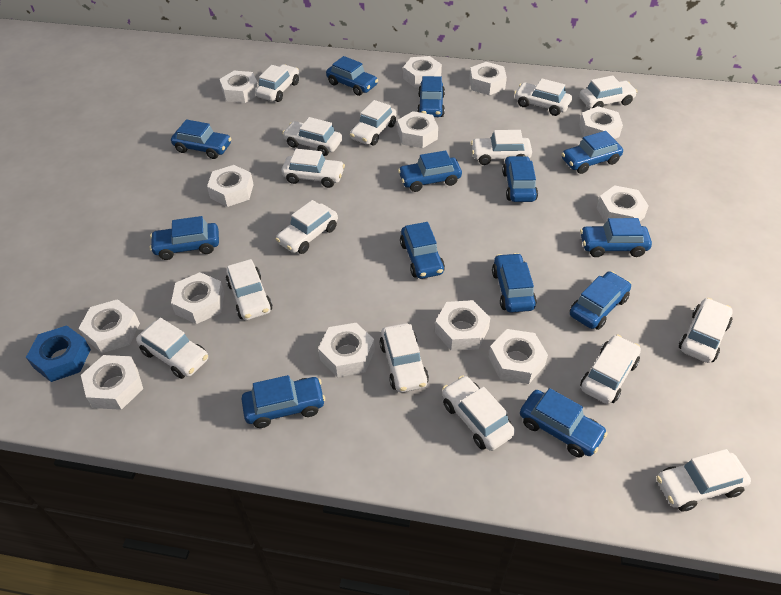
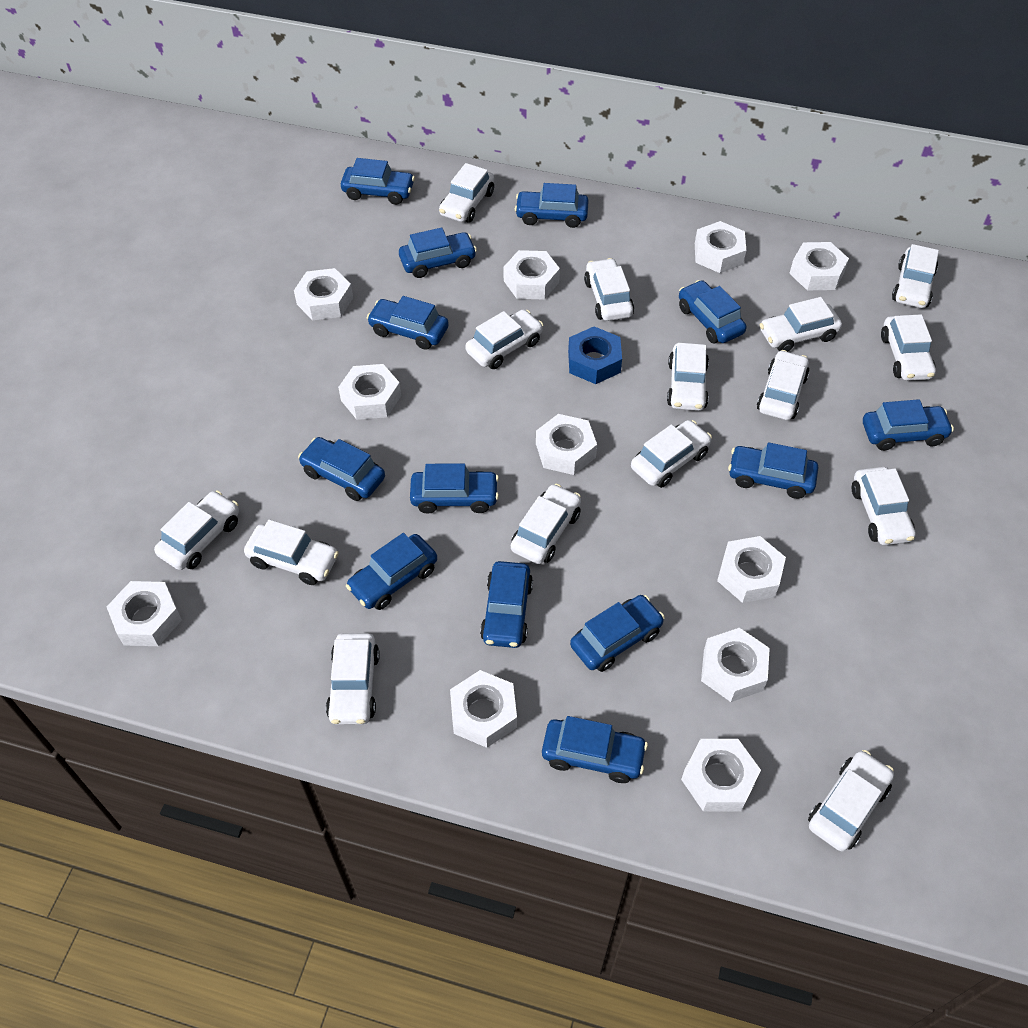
white nut: 13 -> 11

